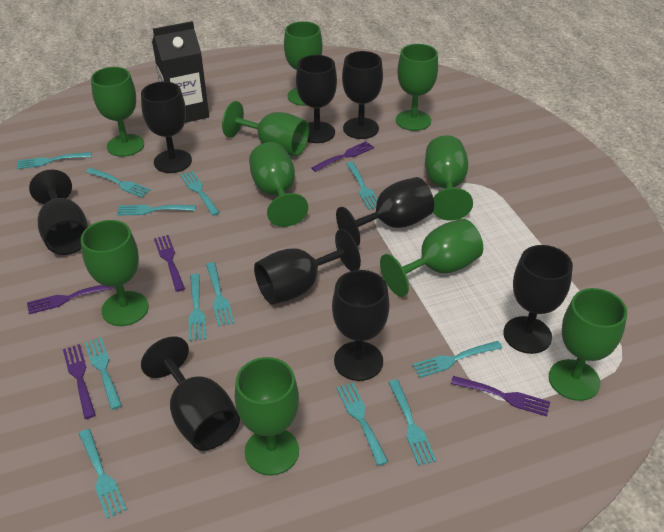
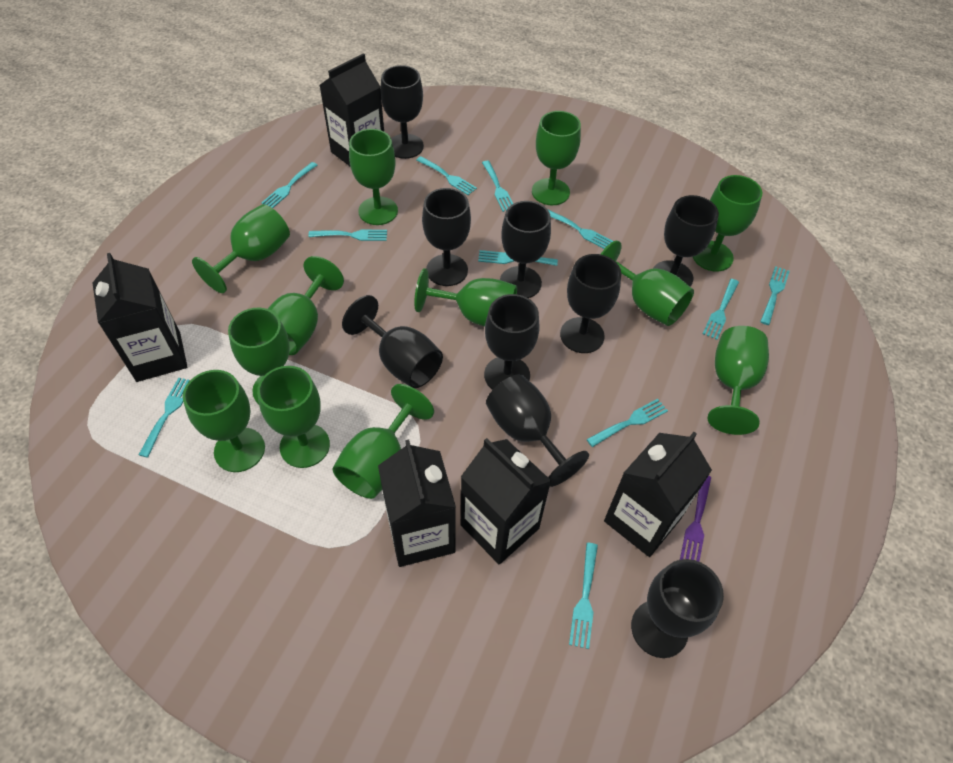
black carton: 1 -> 5
green goblet: 10 -> 12
purple fork: 5 -> 1
turquoise fork: 12 -> 11

